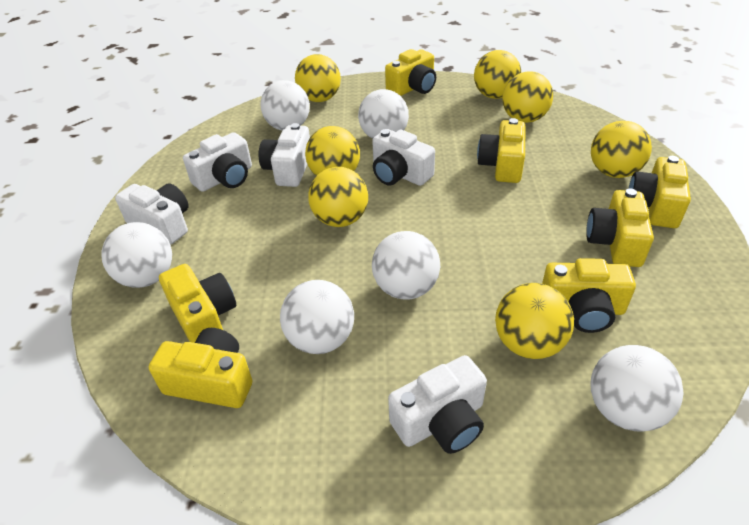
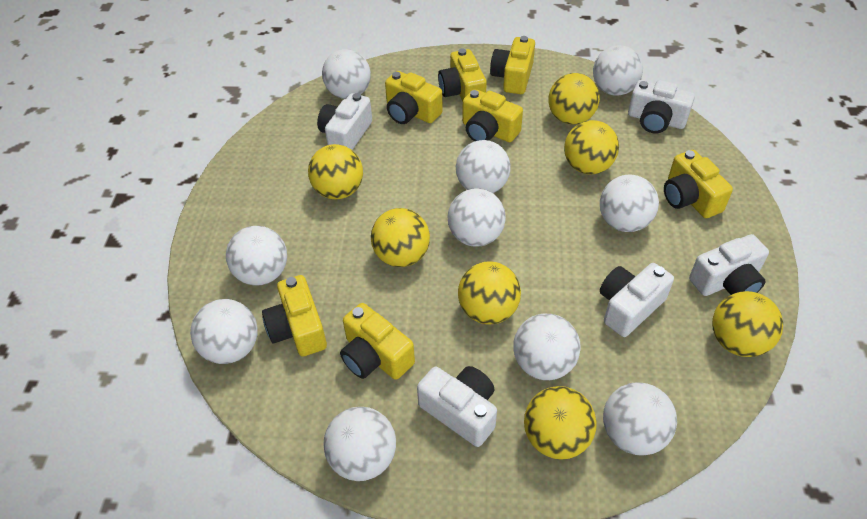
white ball: 6 -> 10

